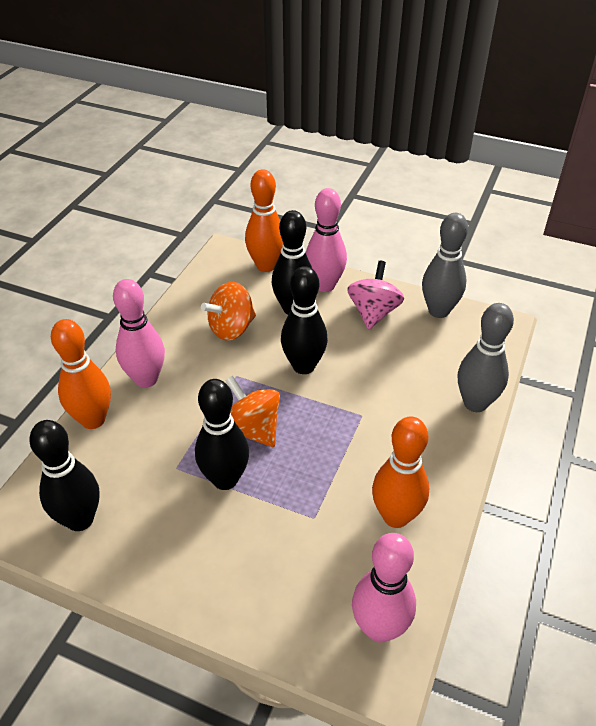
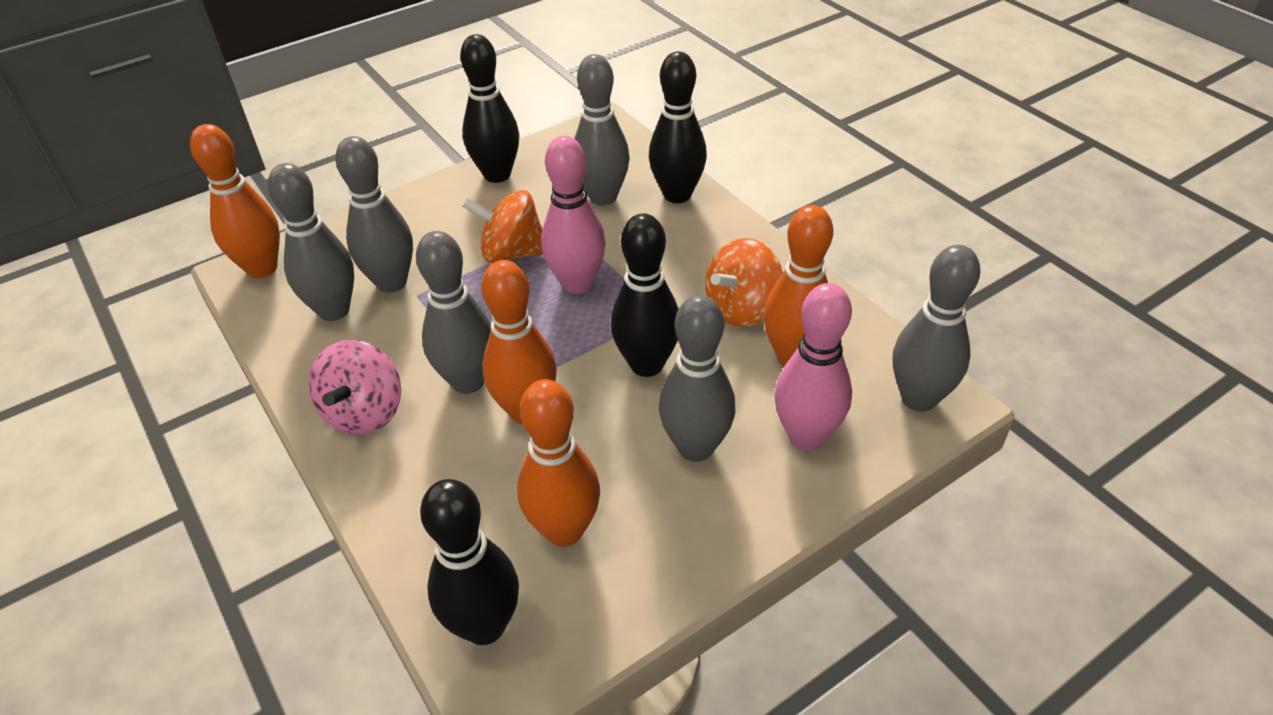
grey bowling pin: 2 -> 6
orange bowling pin: 3 -> 4
pink bowling pin: 3 -> 2

